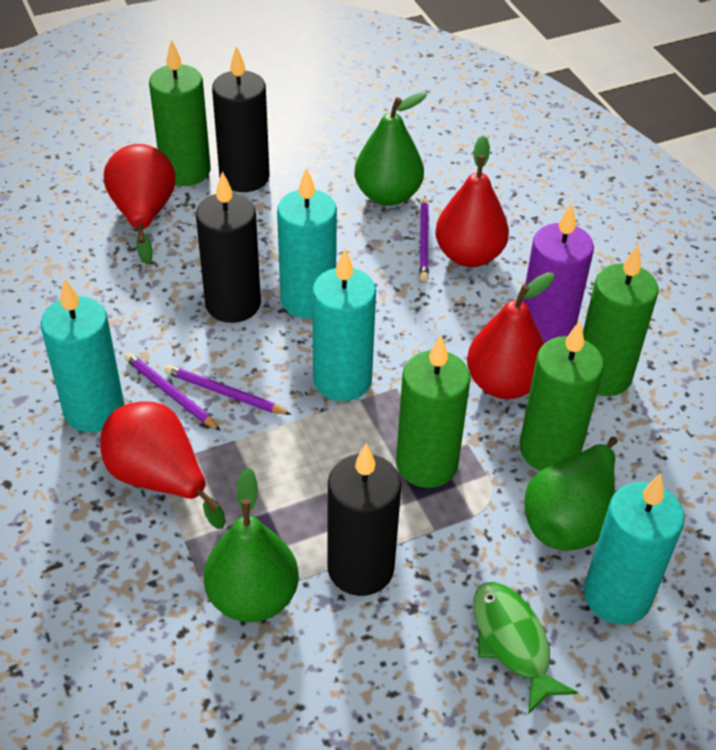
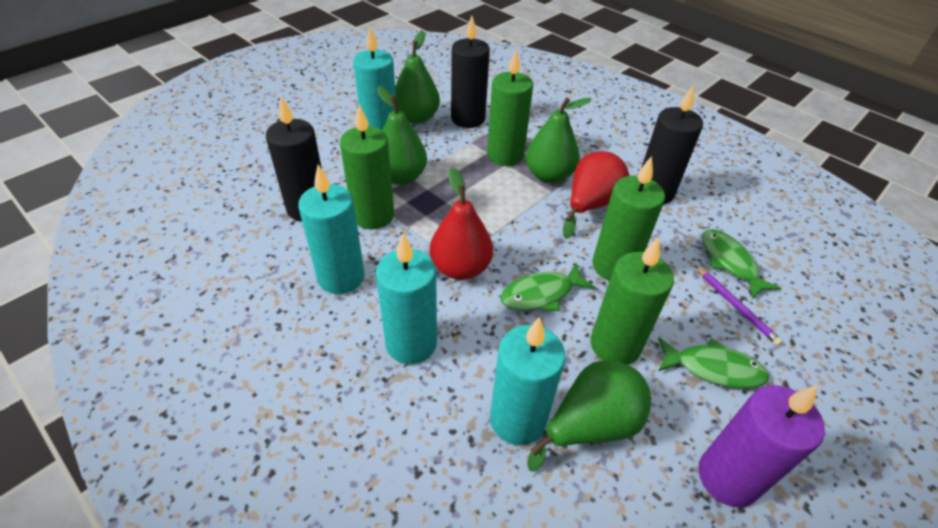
green fish: 1 -> 3
green pear: 3 -> 4
purple pencil: 3 -> 1
red pear: 4 -> 2

